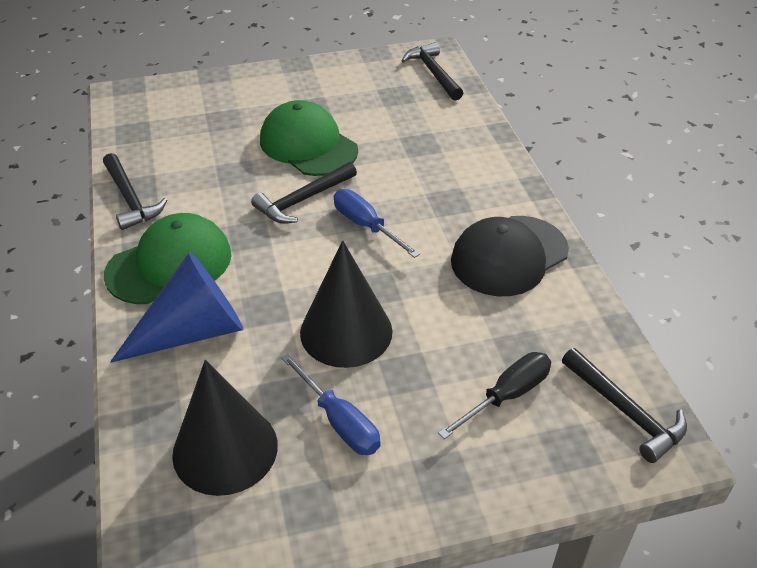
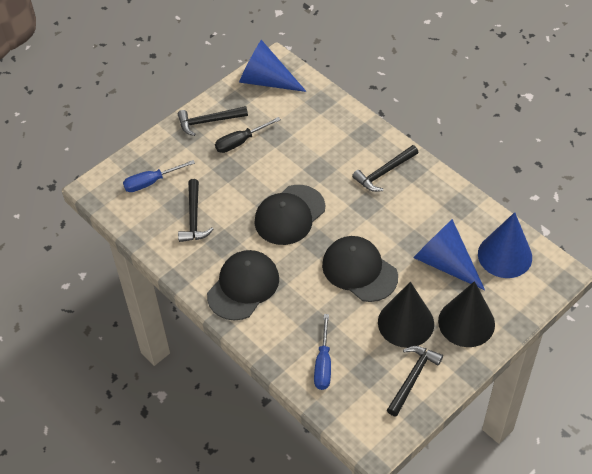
black cap: 1 -> 3
blue cone: 1 -> 3
green cap: 2 -> 0

